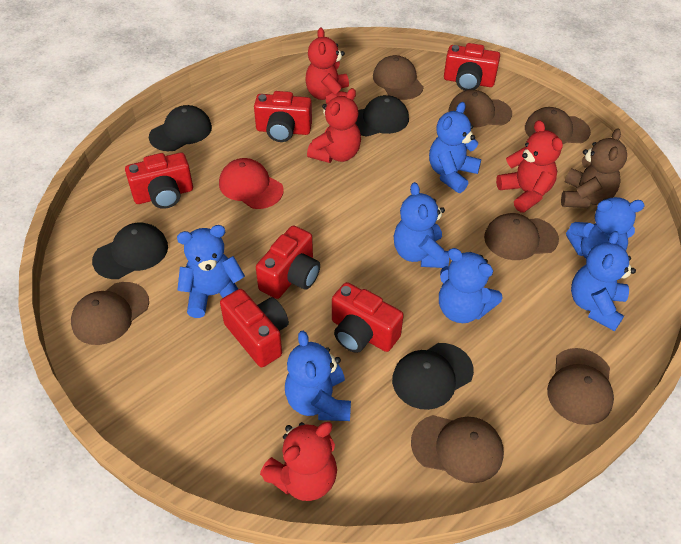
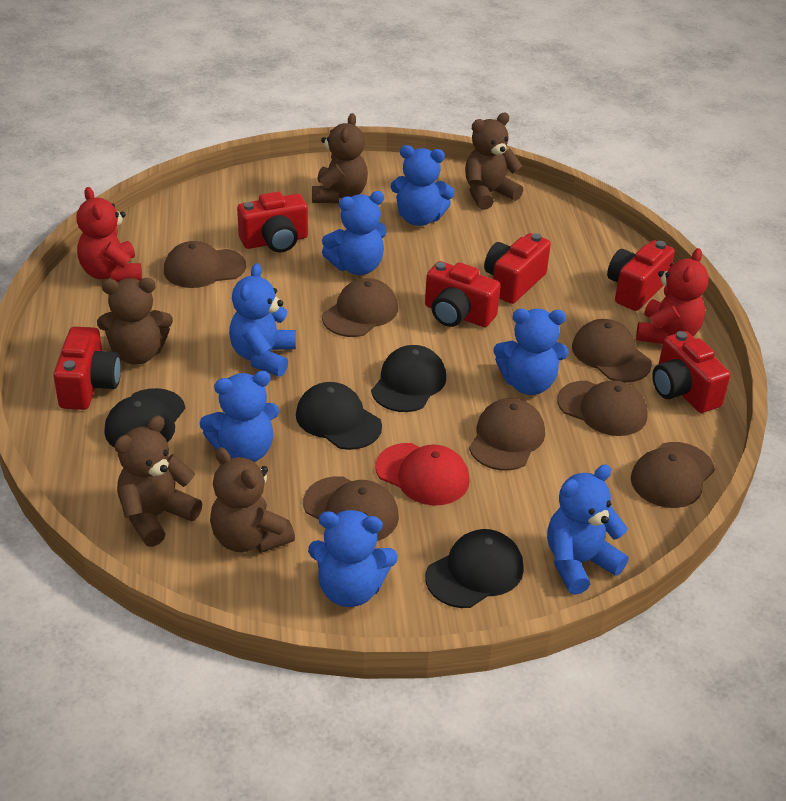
brown teddy bear: 1 -> 5
red teddy bear: 4 -> 2

